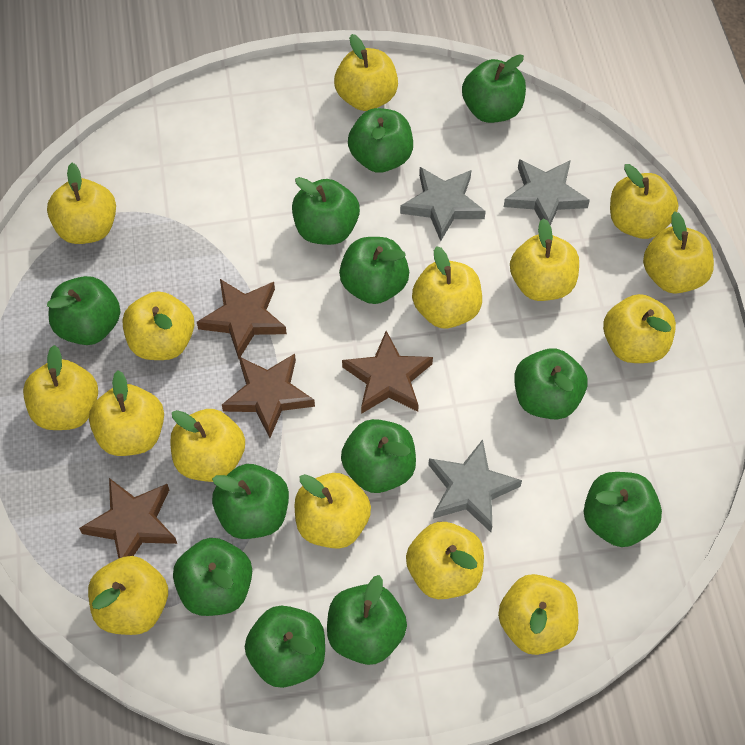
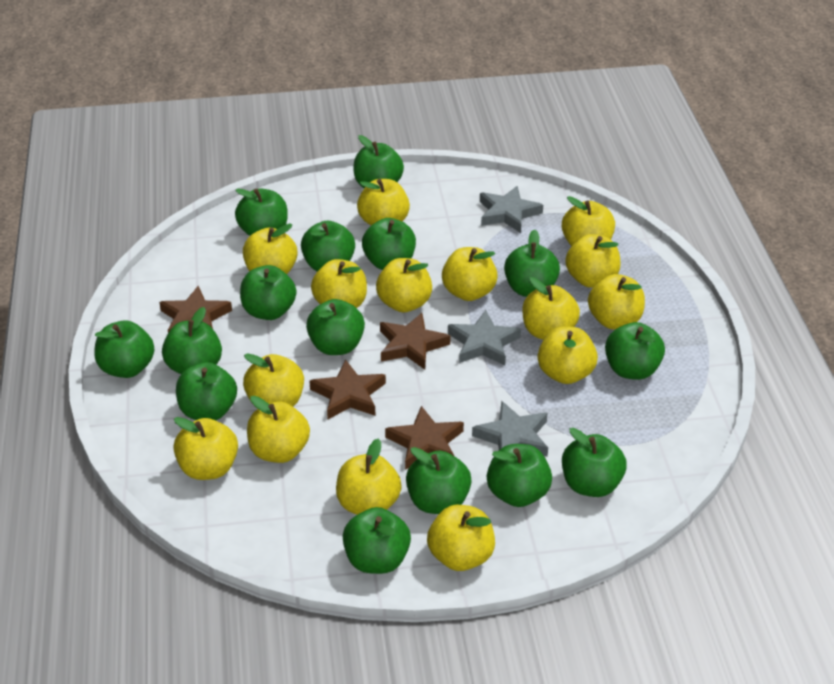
green apple: 12 -> 15

